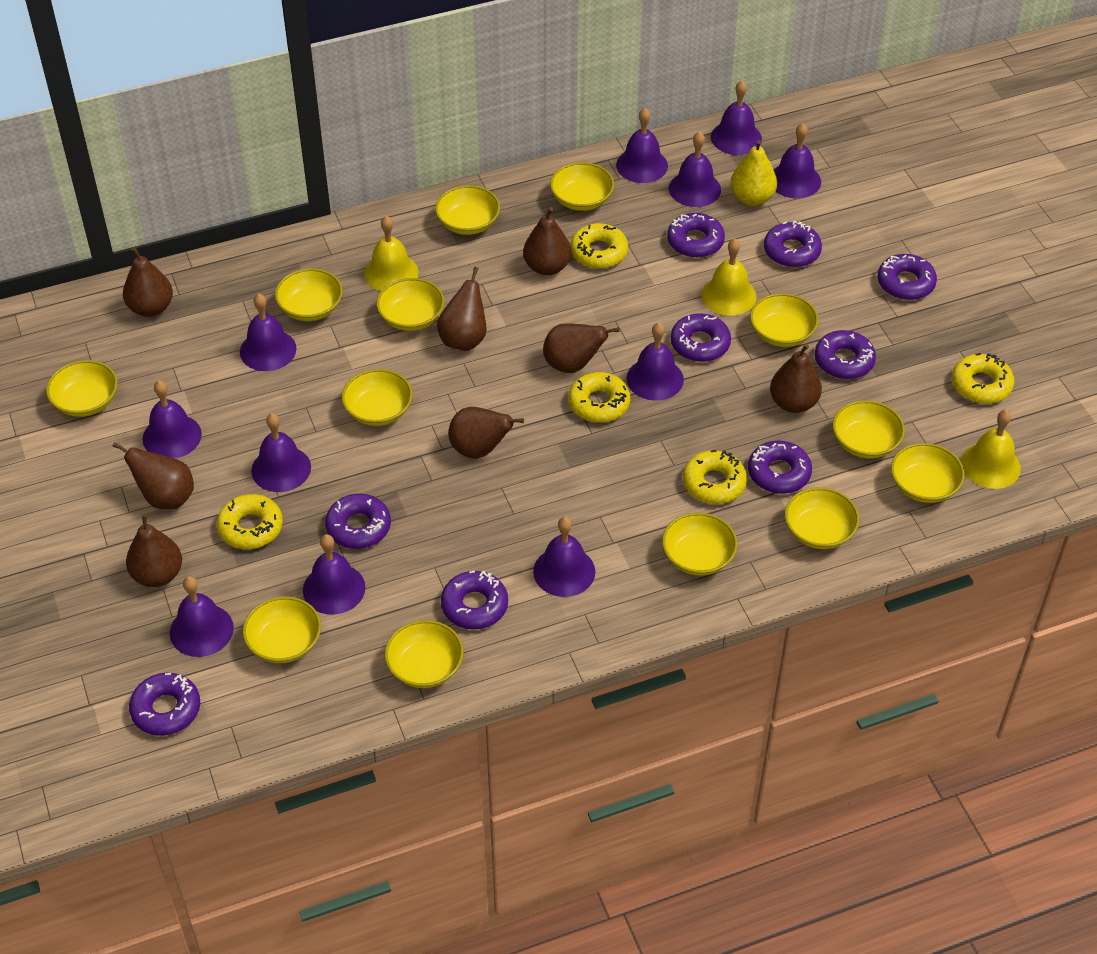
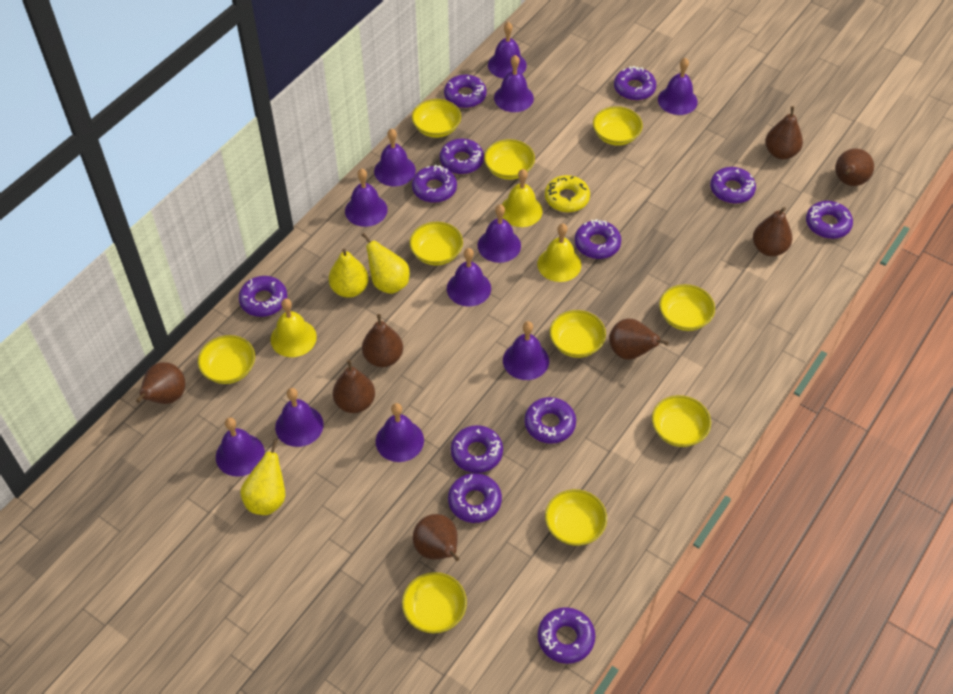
purple donut: 9 -> 12
yellow bowl: 13 -> 10
yellow donut: 5 -> 1
yellow pear: 1 -> 3

